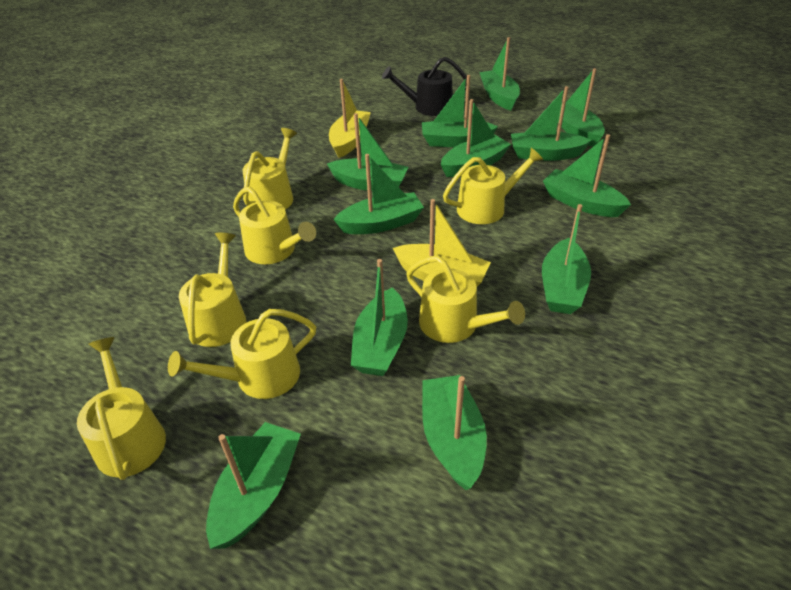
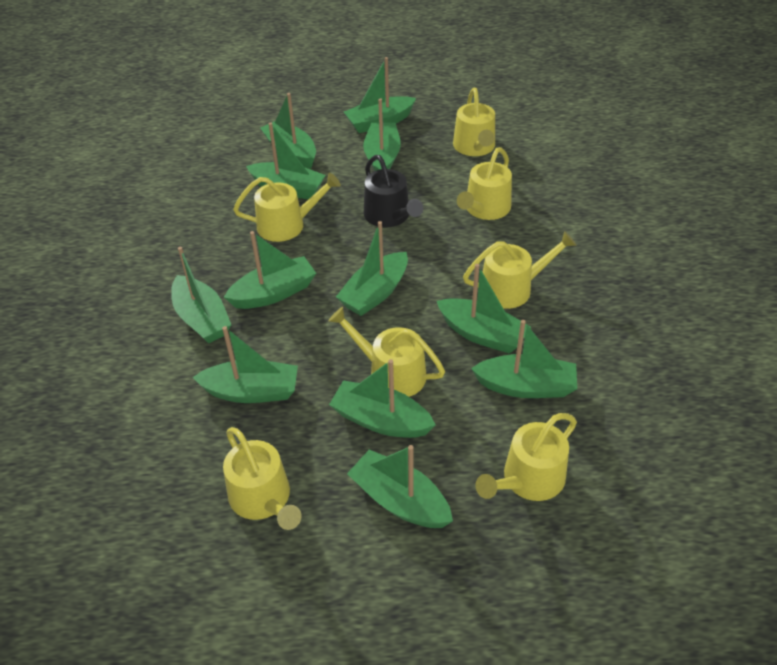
yellow boat: 2 -> 0

